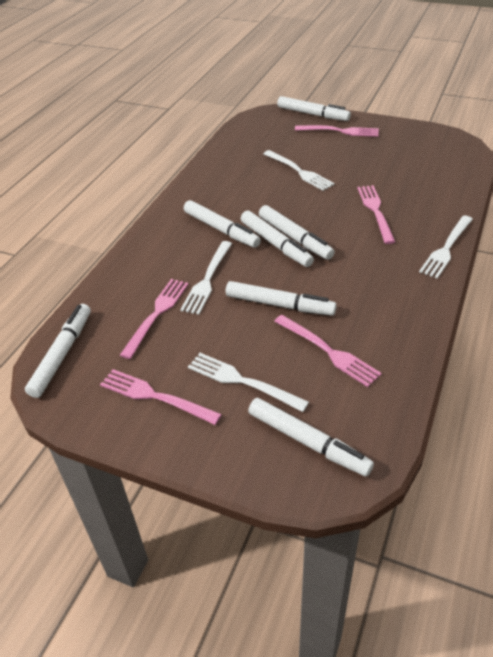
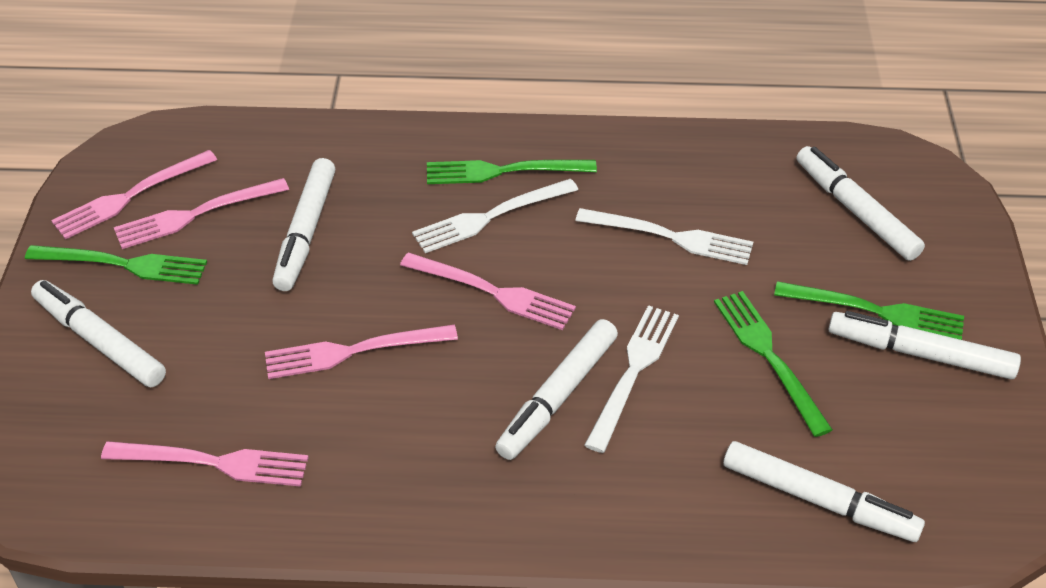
green fork: 0 -> 4
white fork: 4 -> 3
white marker: 7 -> 6

